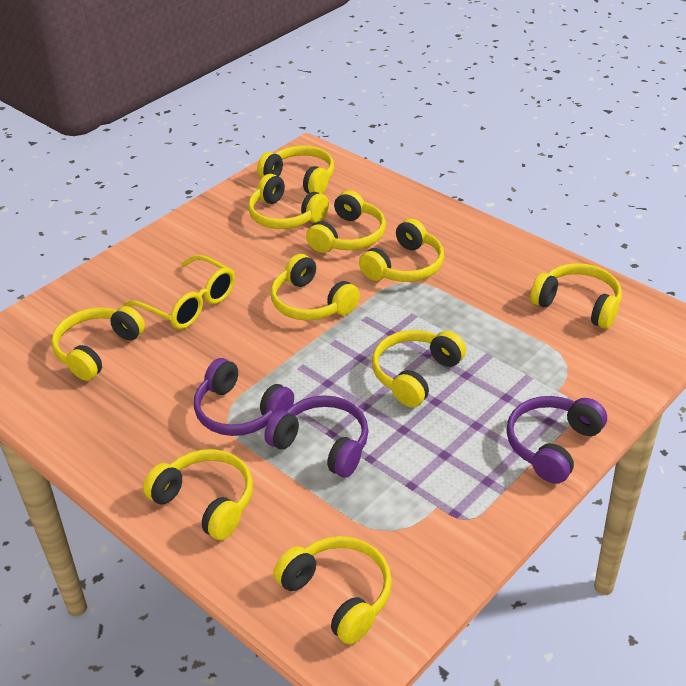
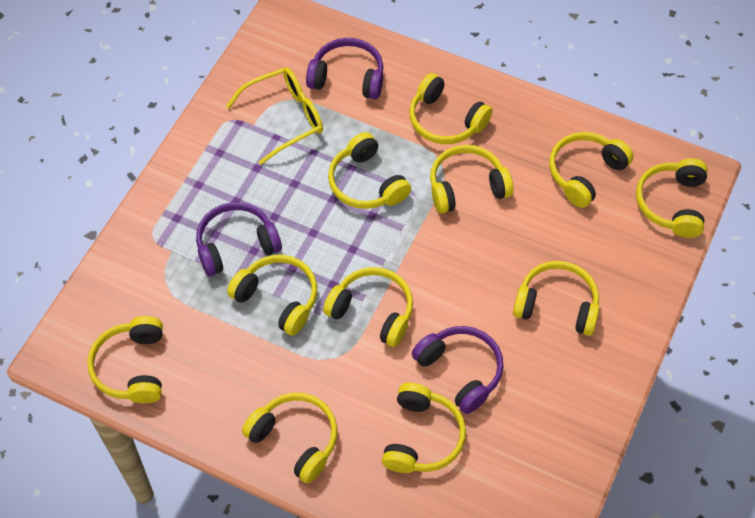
yellow headphones: 10 -> 11

